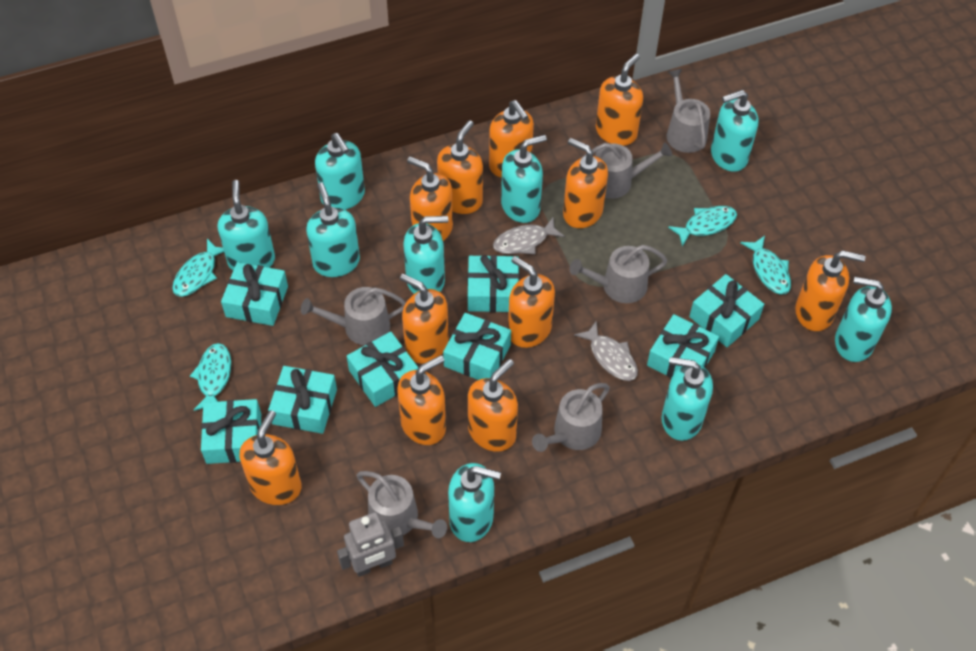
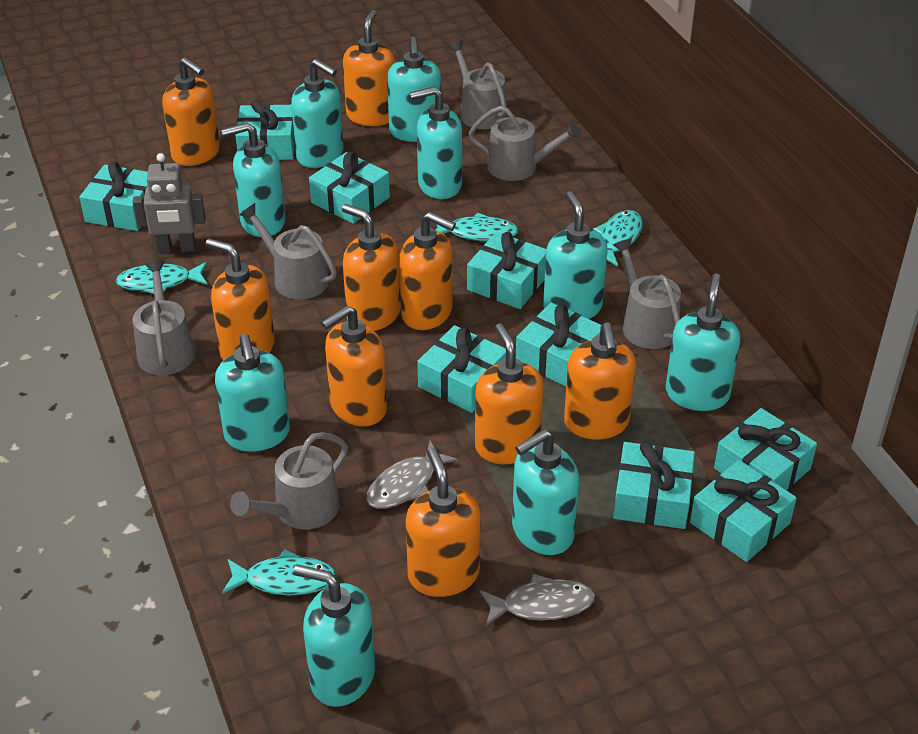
orange soap dispenser: 11 -> 9
turquoise gift: 8 -> 9

